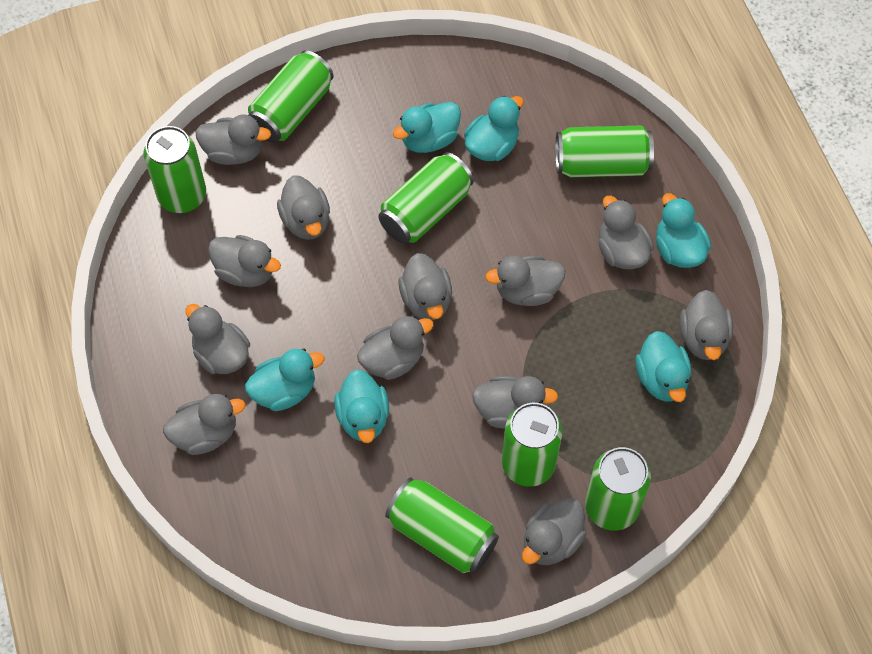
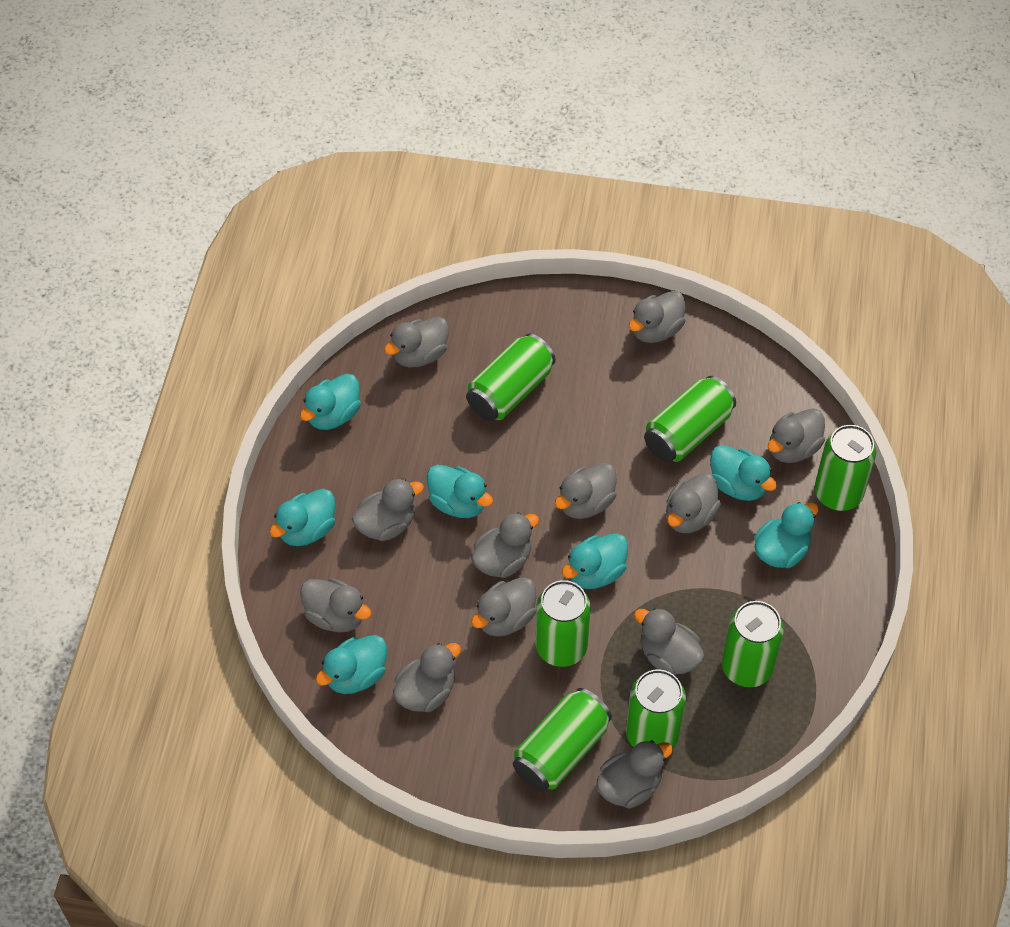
turquoise duck: 6 -> 7

